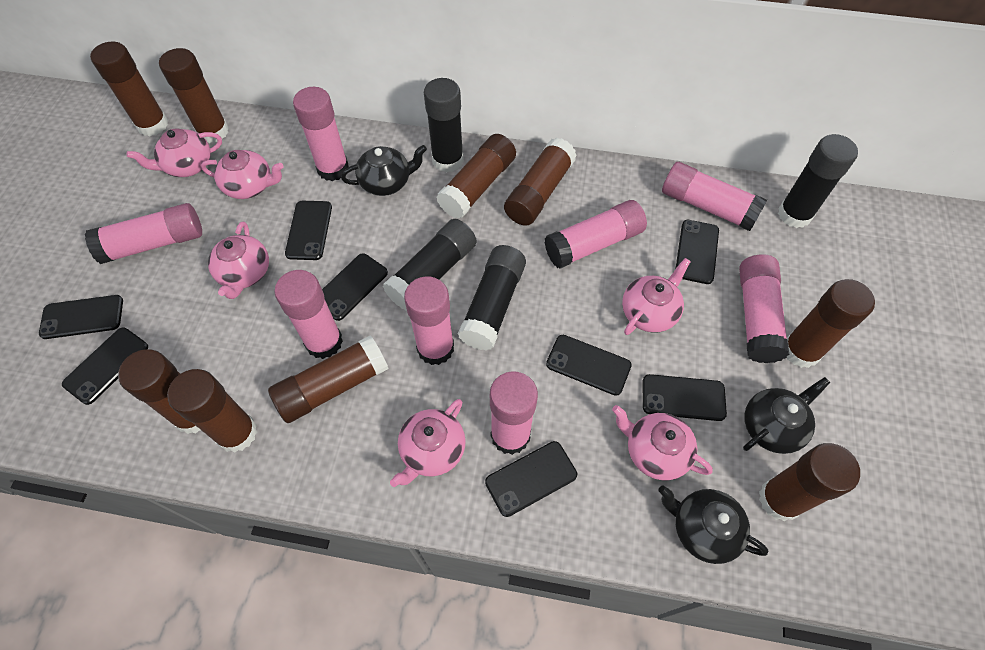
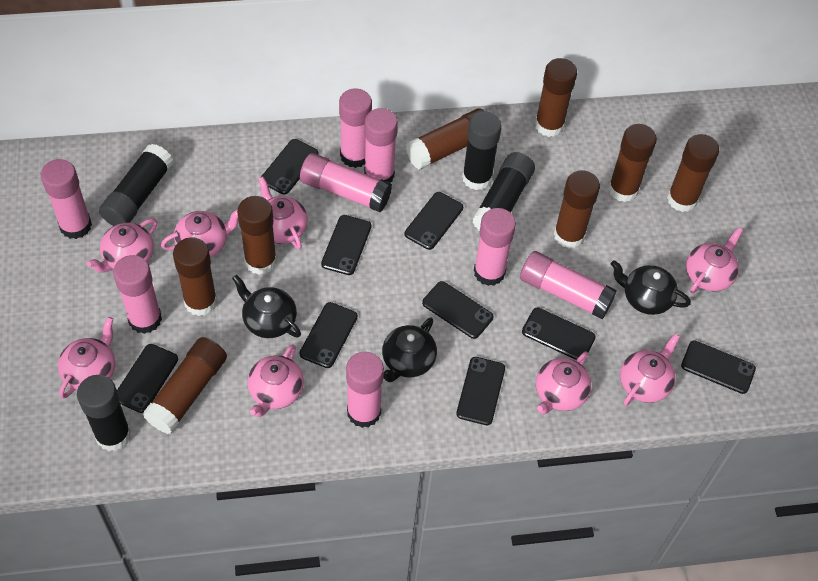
black phone: 8 -> 9
brown glue stick: 9 -> 8
pink teapot: 6 -> 8

